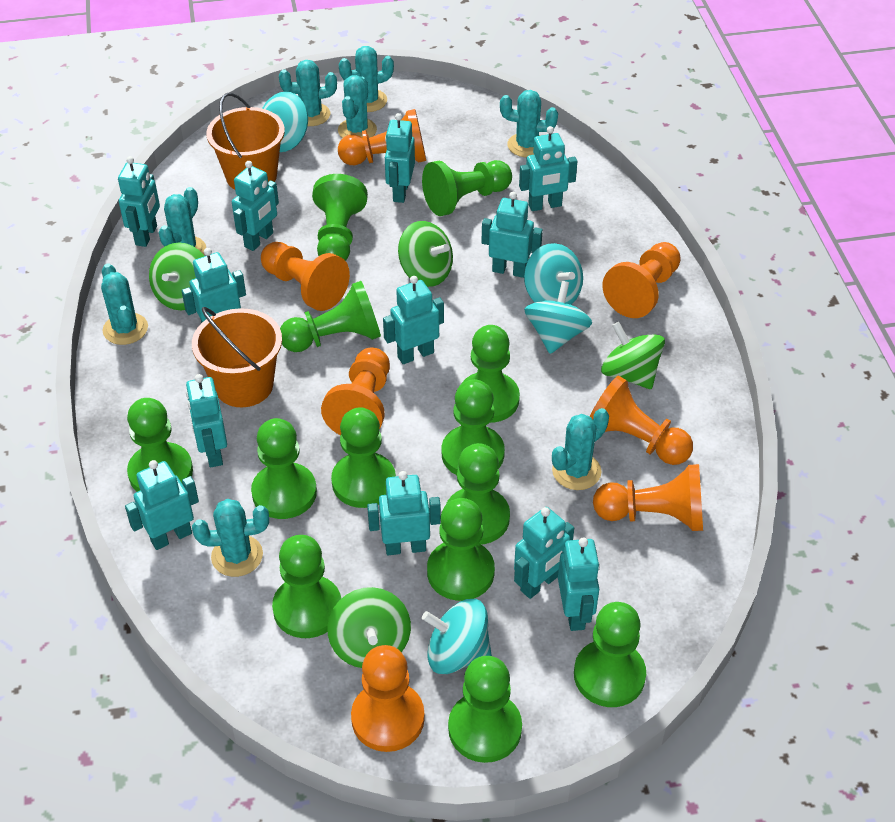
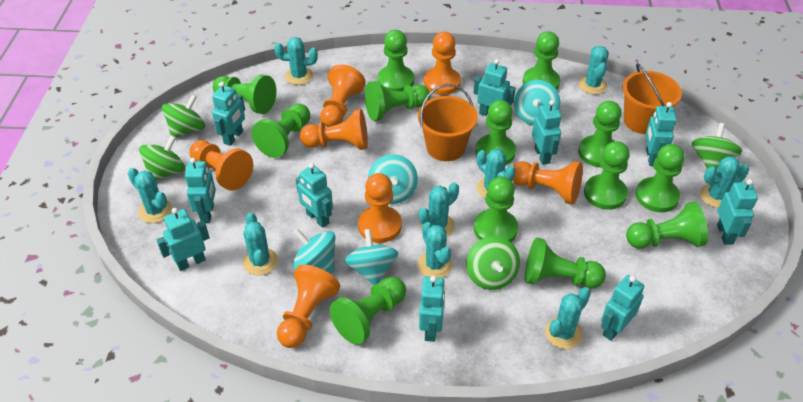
turquoise cactus: 8 -> 9
turquoise robot: 12 -> 10

